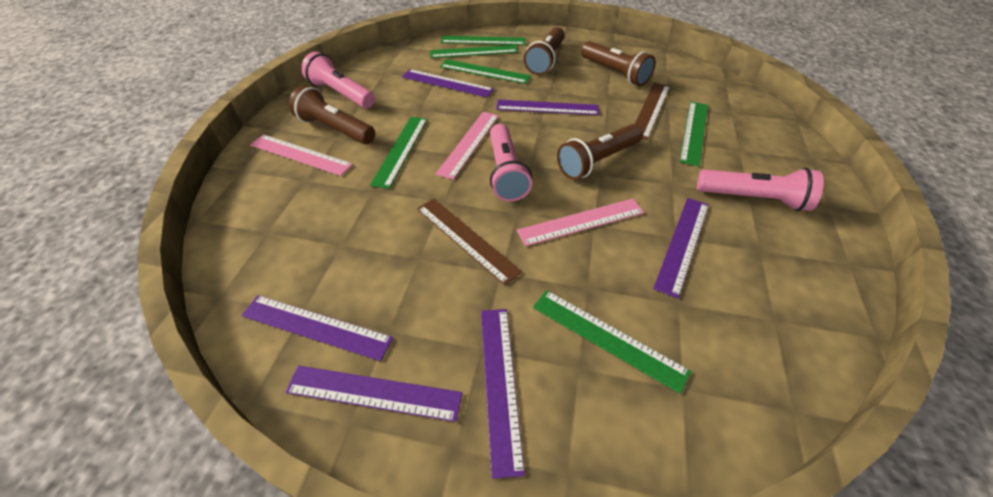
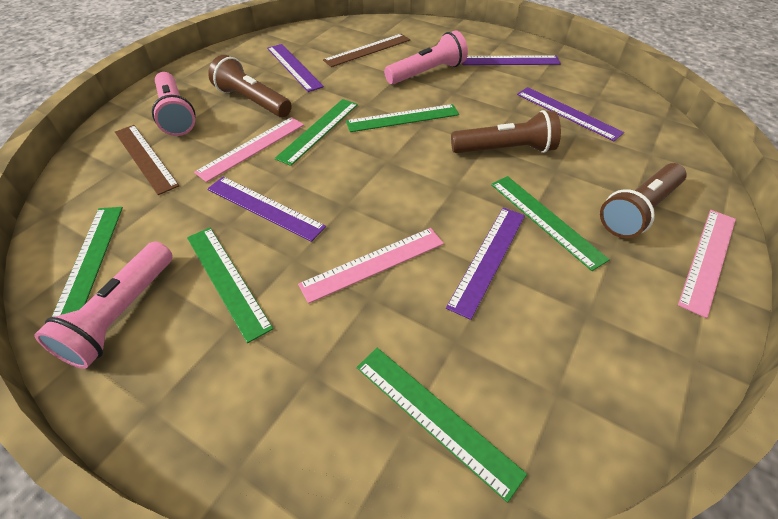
brown flashlight: 4 -> 3
purple ruler: 6 -> 5

